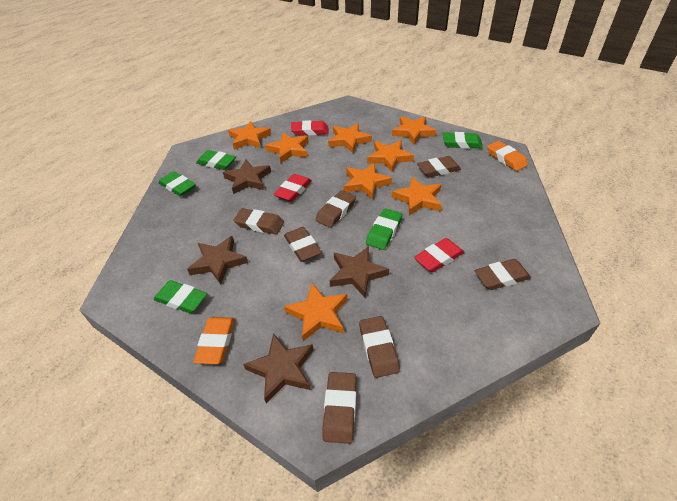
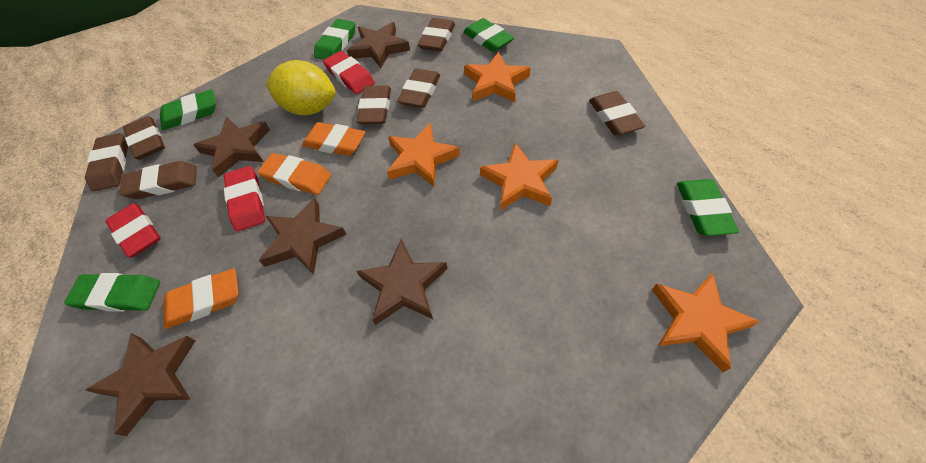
brown star: 4 -> 5
orange eraser: 2 -> 3
orange star: 8 -> 4
yellow lemon: 0 -> 1

